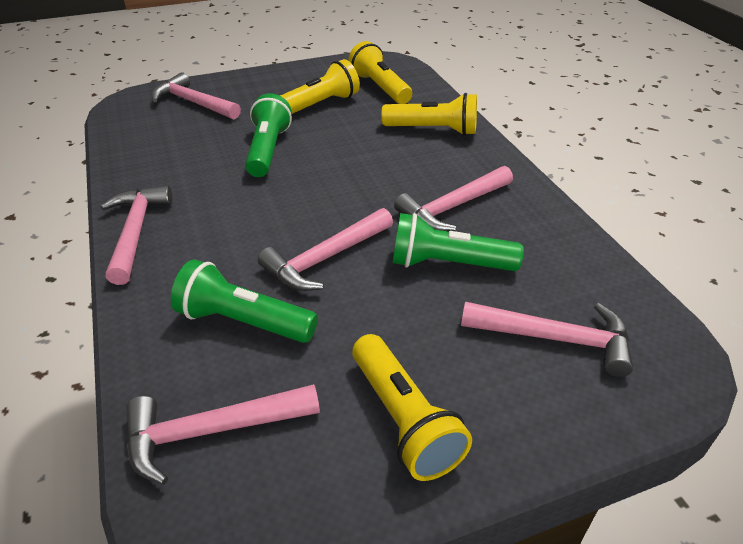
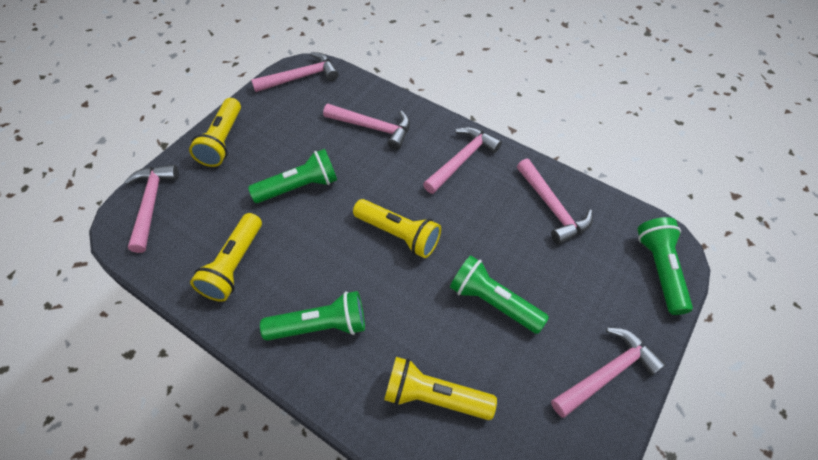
green flashlight: 3 -> 4

